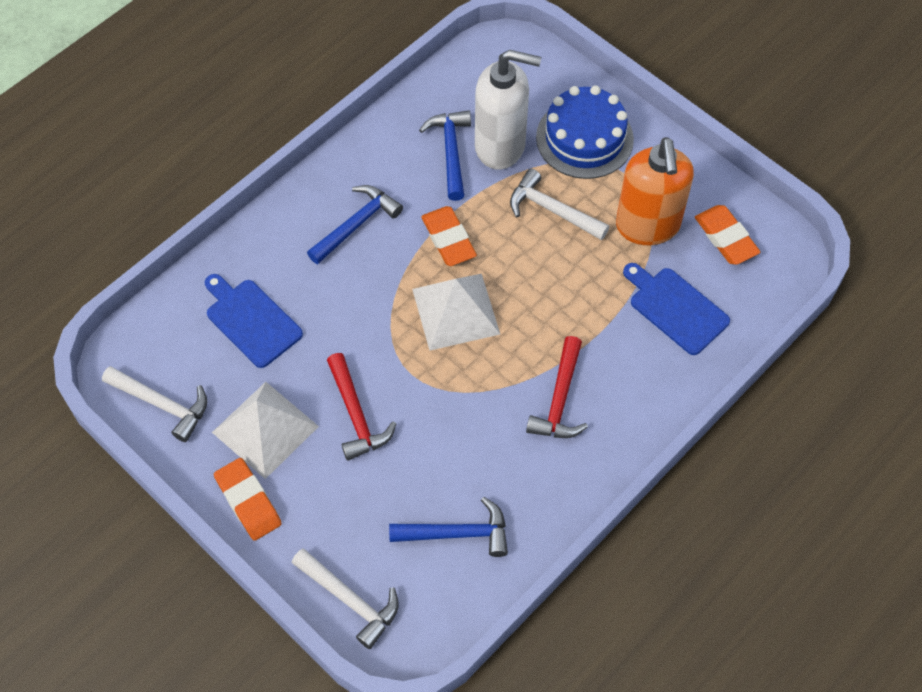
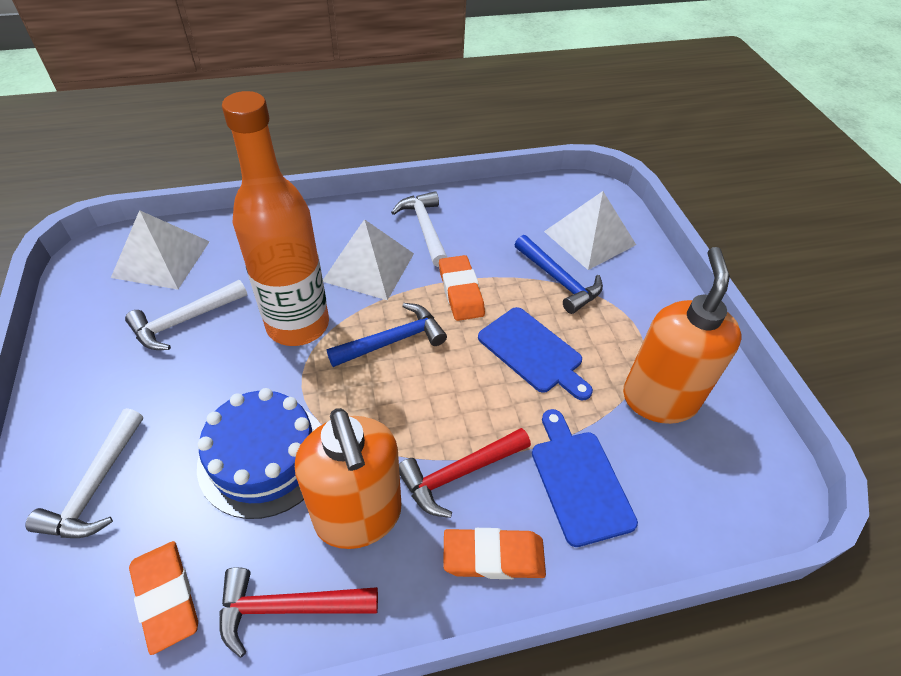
blue hammer: 3 -> 2
orange bottle: 0 -> 1
orange soap dispenser: 1 -> 2
white pyramid: 2 -> 3
white soap dispenser: 1 -> 0

